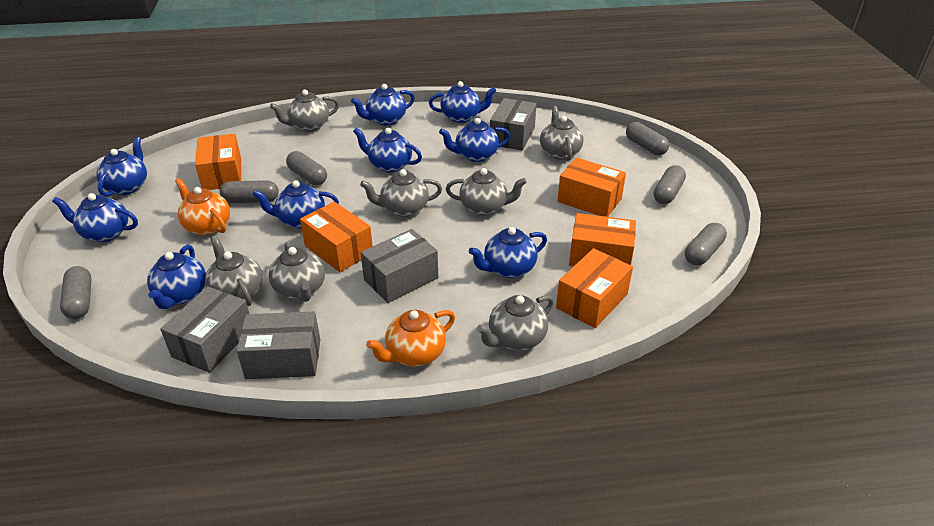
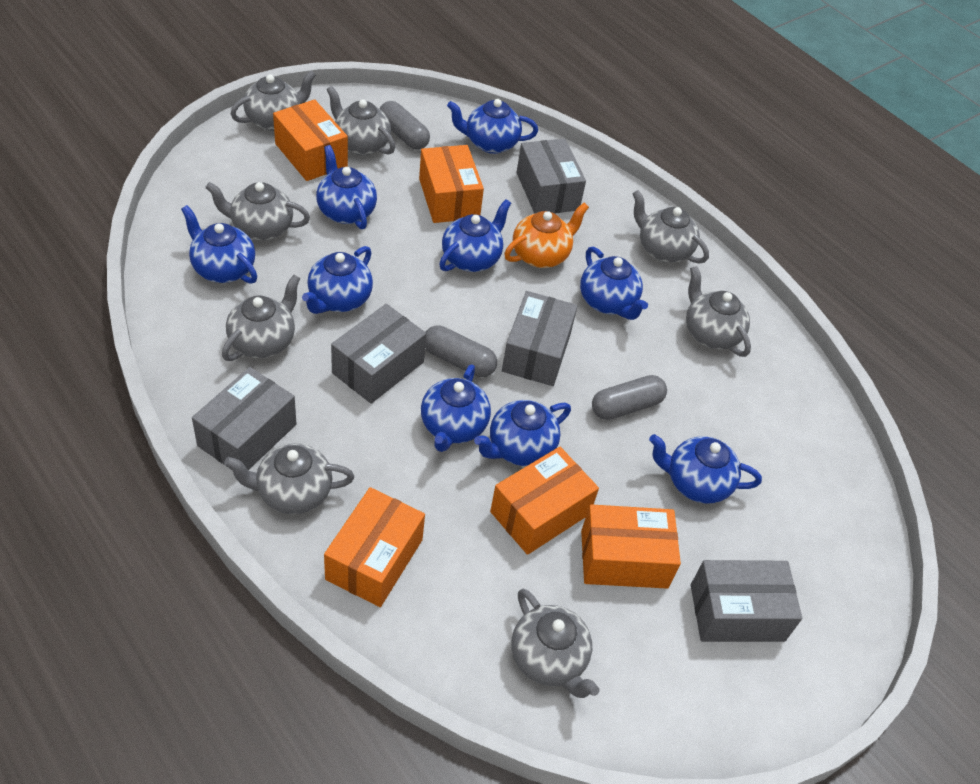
grey box: 4 -> 5
grey capsule: 6 -> 3
grey teapot: 7 -> 8
orange teapot: 2 -> 1

